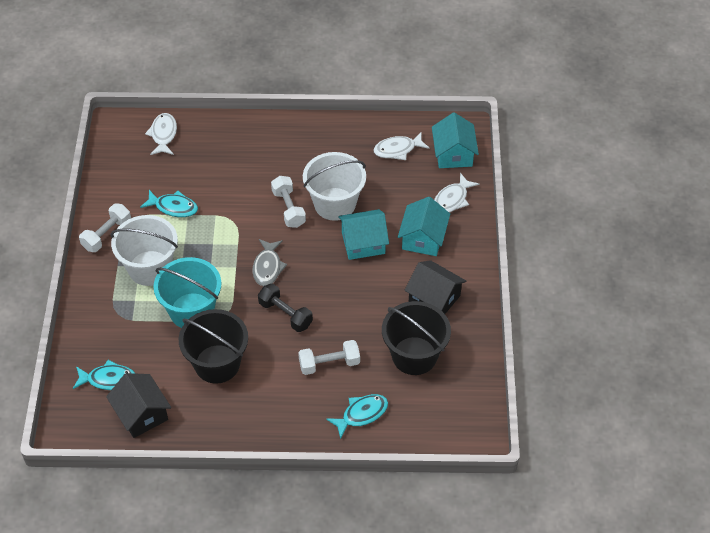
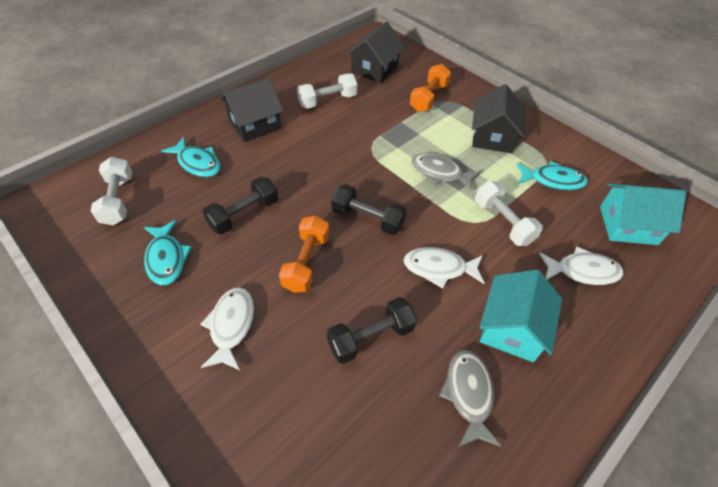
black bucket: 2 -> 0
black dumbbell: 1 -> 3
black house: 2 -> 3
grey fish: 1 -> 2
orange dumbbell: 0 -> 2
turquoise bucket: 1 -> 0
turquoise house: 3 -> 2
white bucket: 2 -> 0

